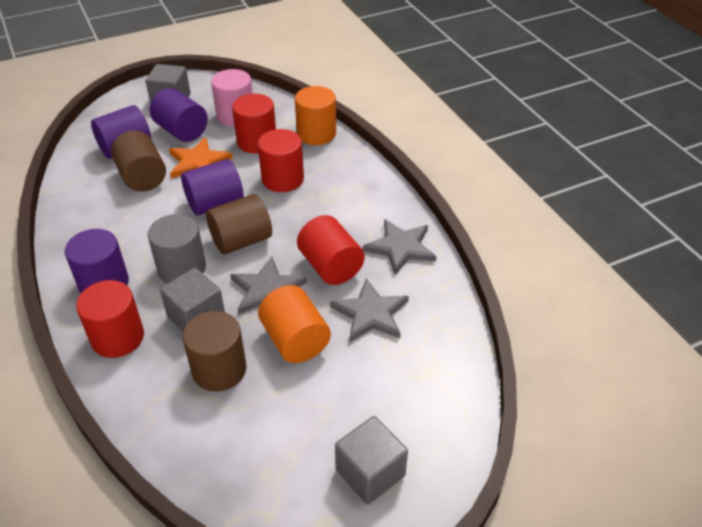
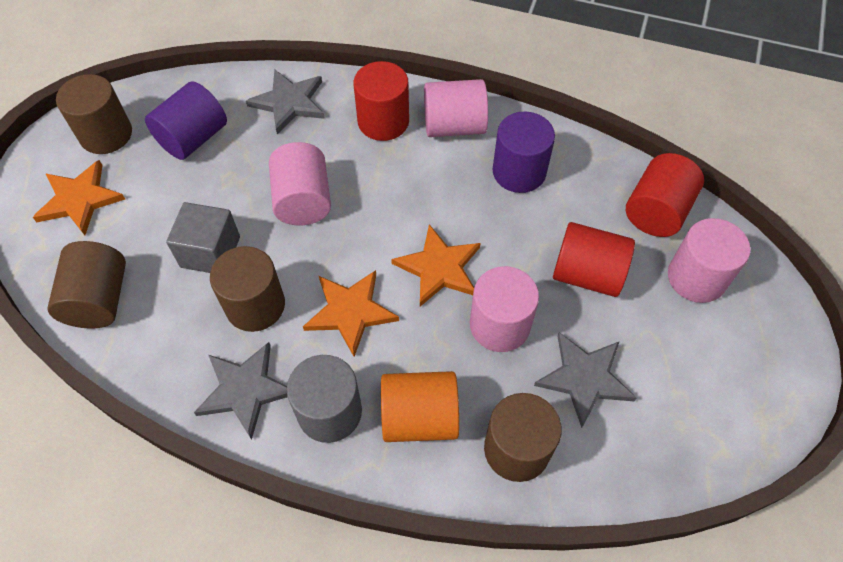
brown cylinder: 3 -> 4
grey cube: 3 -> 1
orange cylinder: 2 -> 1
orange star: 1 -> 3
pink cylinder: 1 -> 4
purple cylinder: 4 -> 2
red cylinder: 4 -> 3

